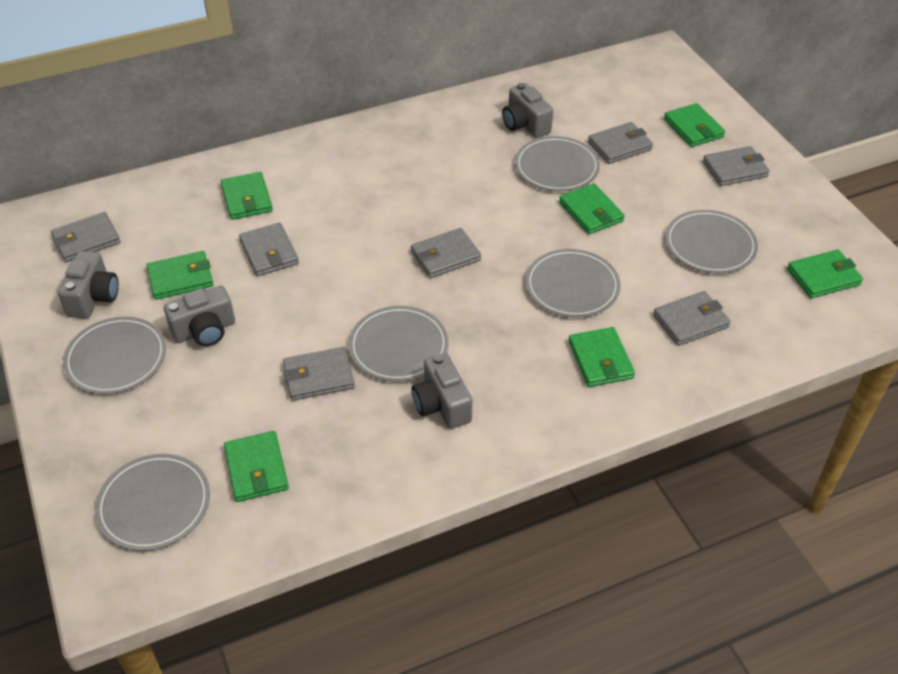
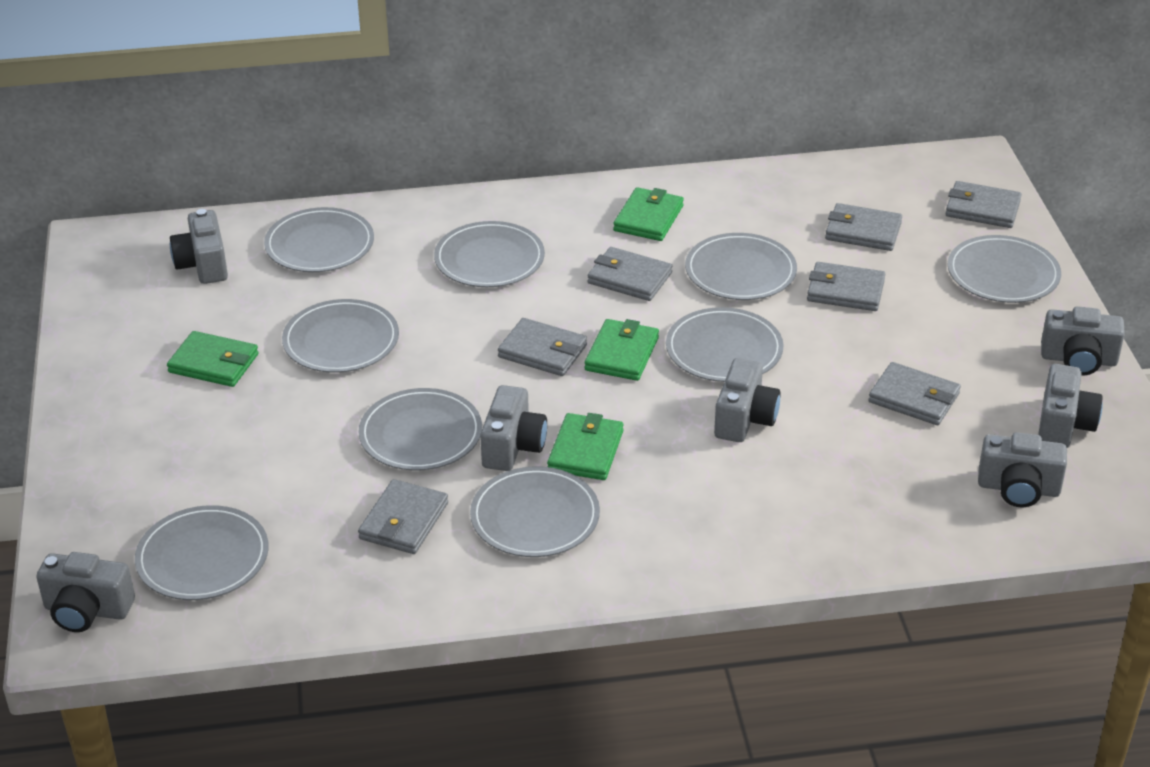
green wallet: 7 -> 4
grey camera: 4 -> 7
grey plate: 6 -> 9

